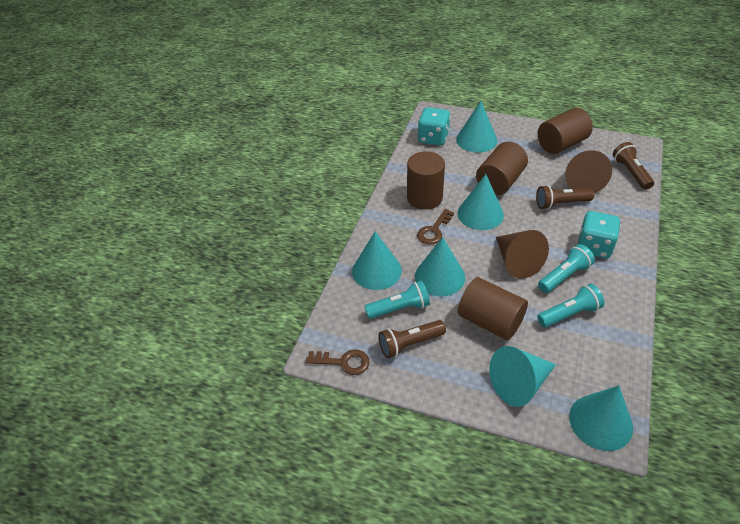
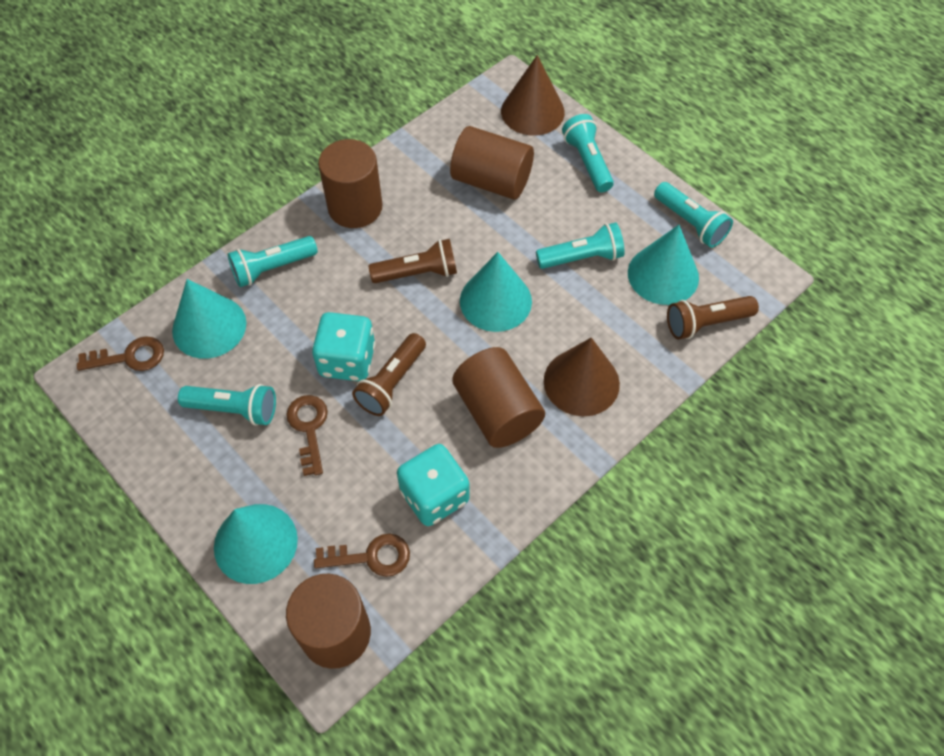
brown key: 2 -> 3
turquoise cone: 6 -> 4
turquoise flashlight: 3 -> 5

